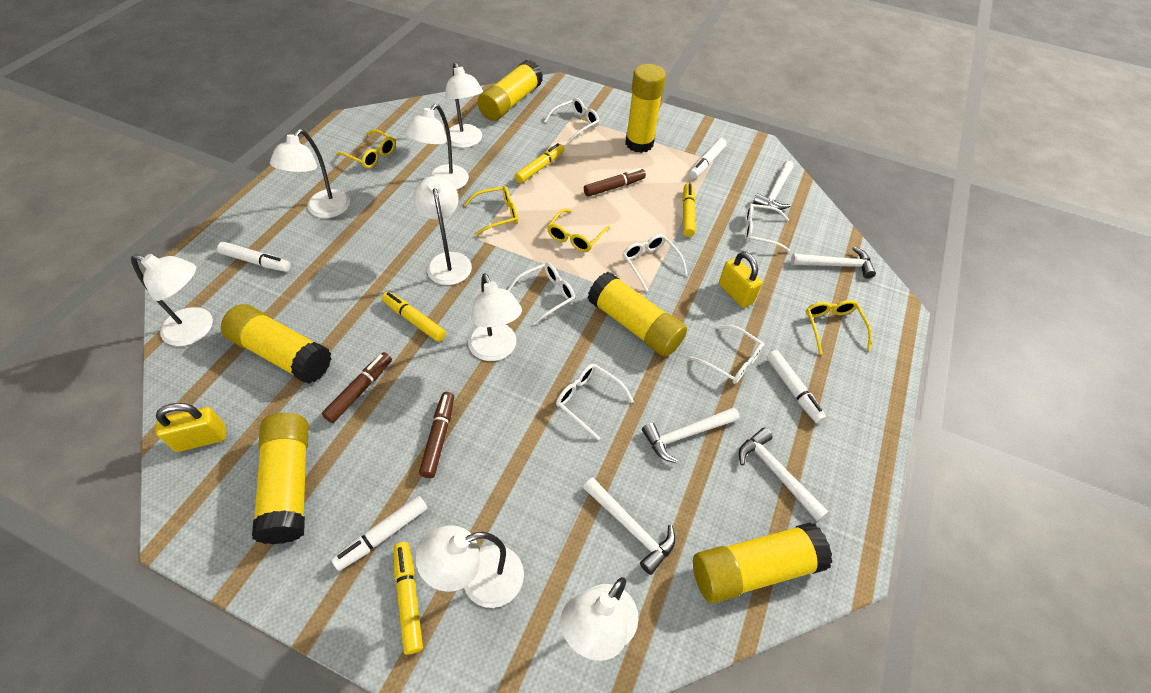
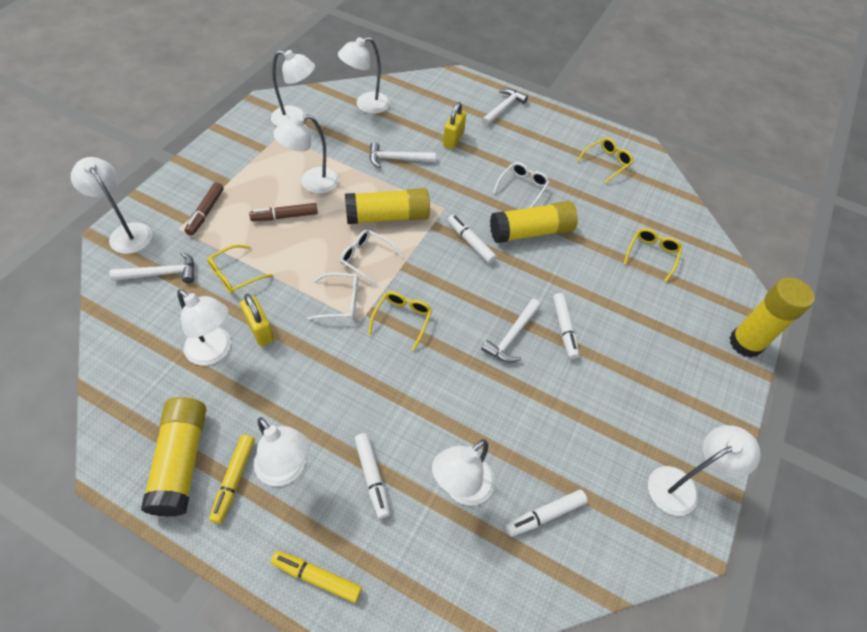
brown marker: 3 -> 2
white glasses: 6 -> 3
white hammer: 5 -> 4
yellow glue stick: 6 -> 4
yellow marker: 4 -> 2

